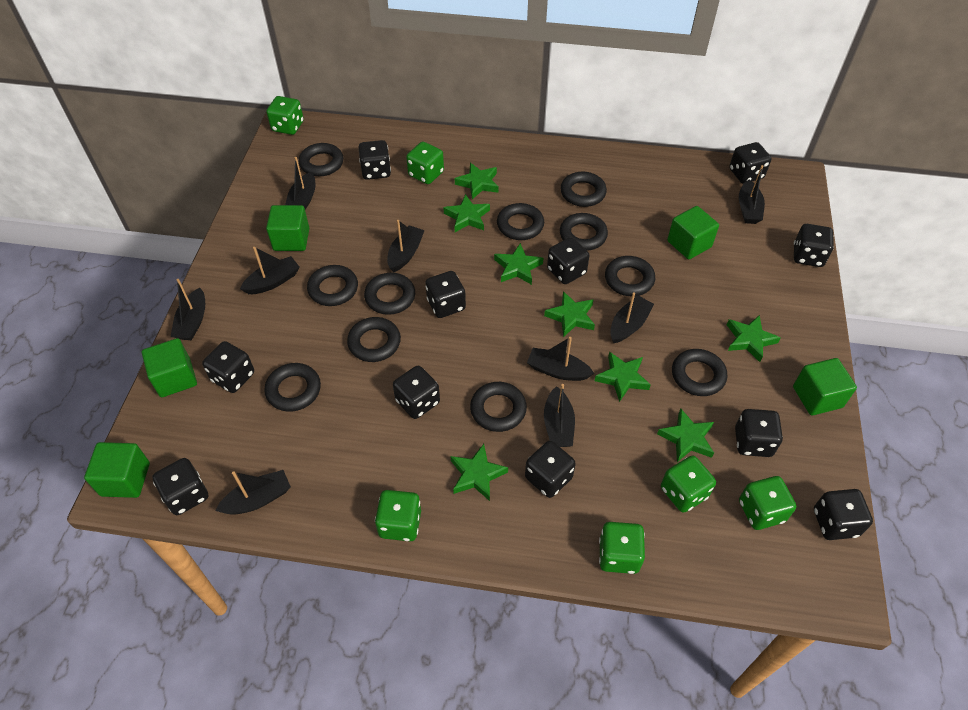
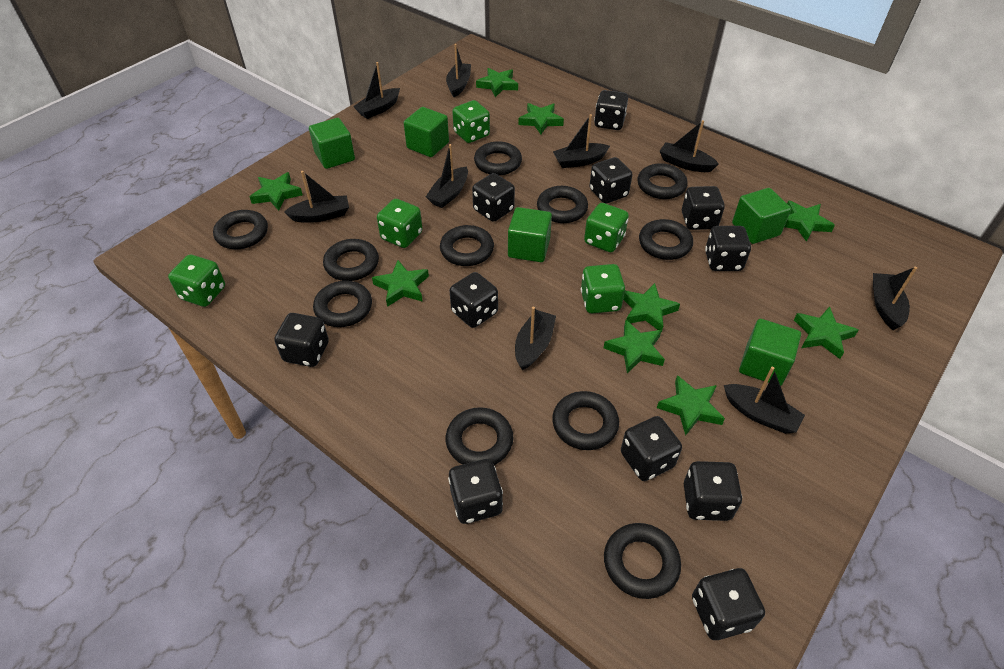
green dice: 6 -> 5
green star: 8 -> 9

